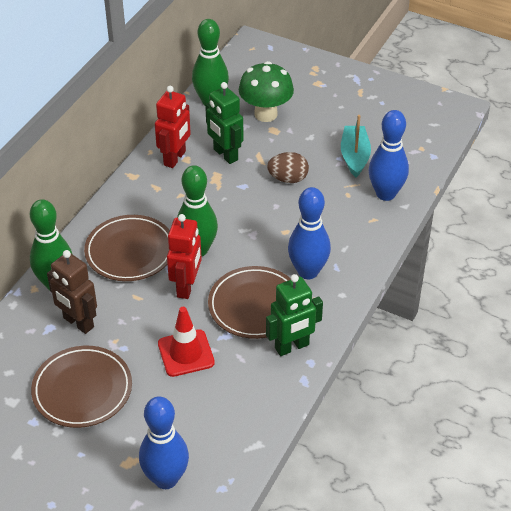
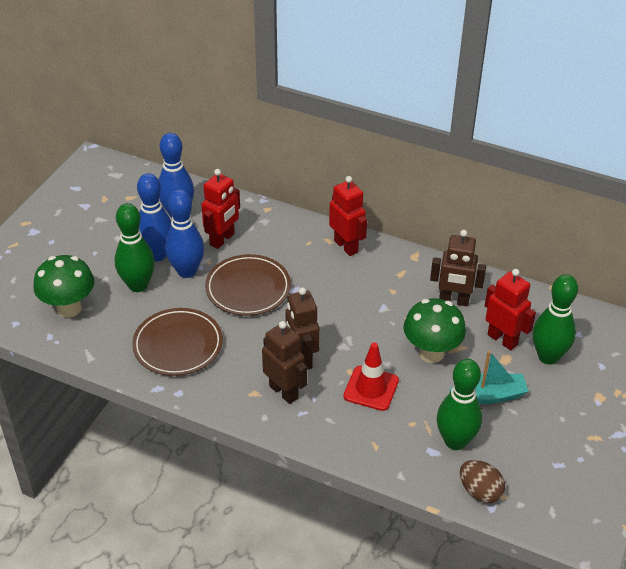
brown plate: 3 -> 2
brown robot: 1 -> 3
green mushroom: 1 -> 2
green robot: 2 -> 0
red robot: 2 -> 3

